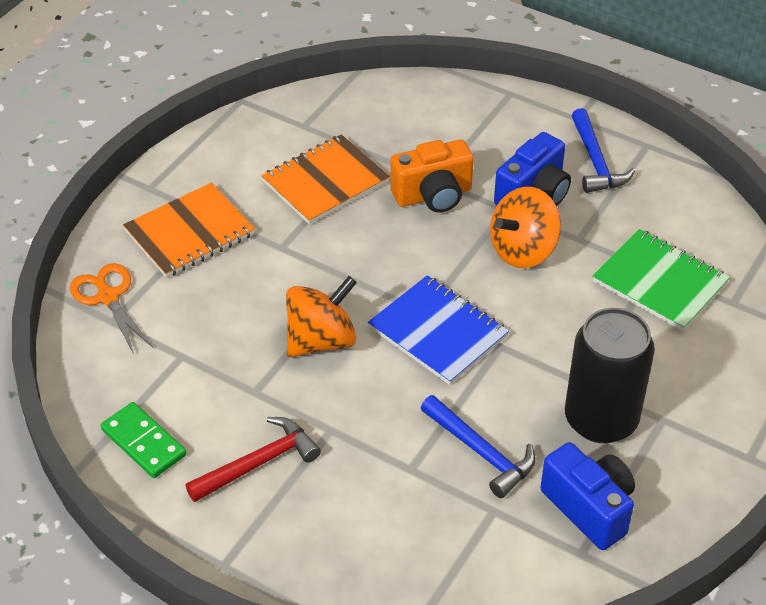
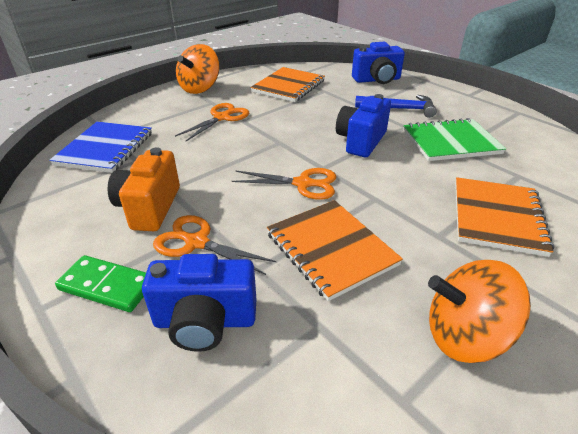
black can: 1 -> 0
blue camera: 2 -> 3
blue hammer: 2 -> 1
orange notebook: 2 -> 3
orange scissors: 1 -> 3
red hammer: 1 -> 0

